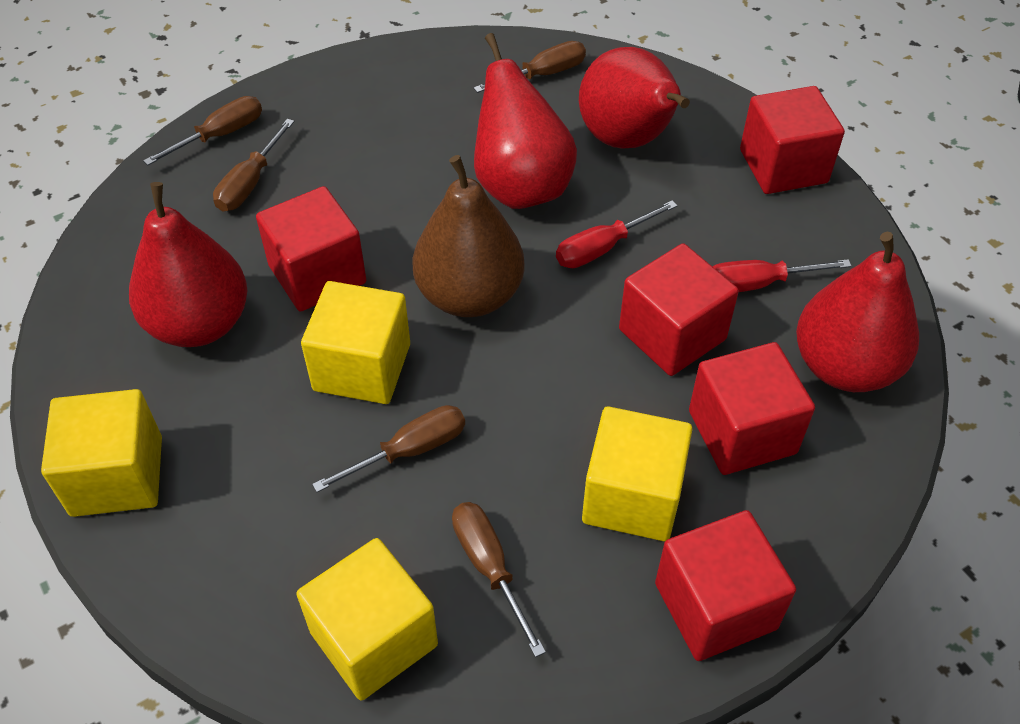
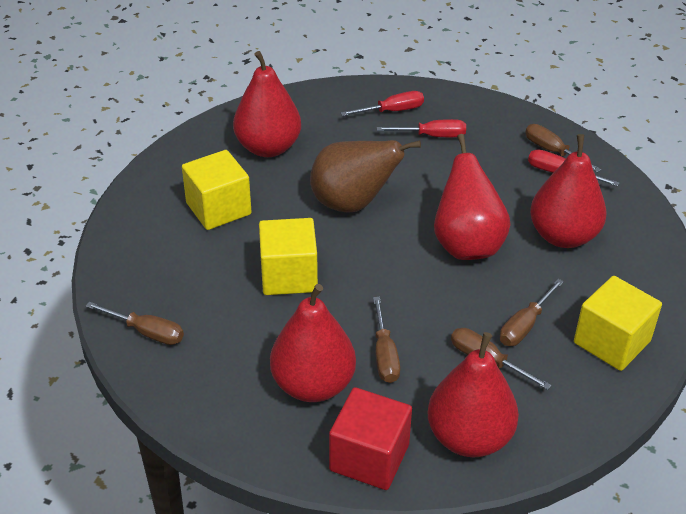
red cube: 5 -> 1
red pear: 4 -> 5
red screwdriver: 2 -> 3
yellow cube: 4 -> 3

